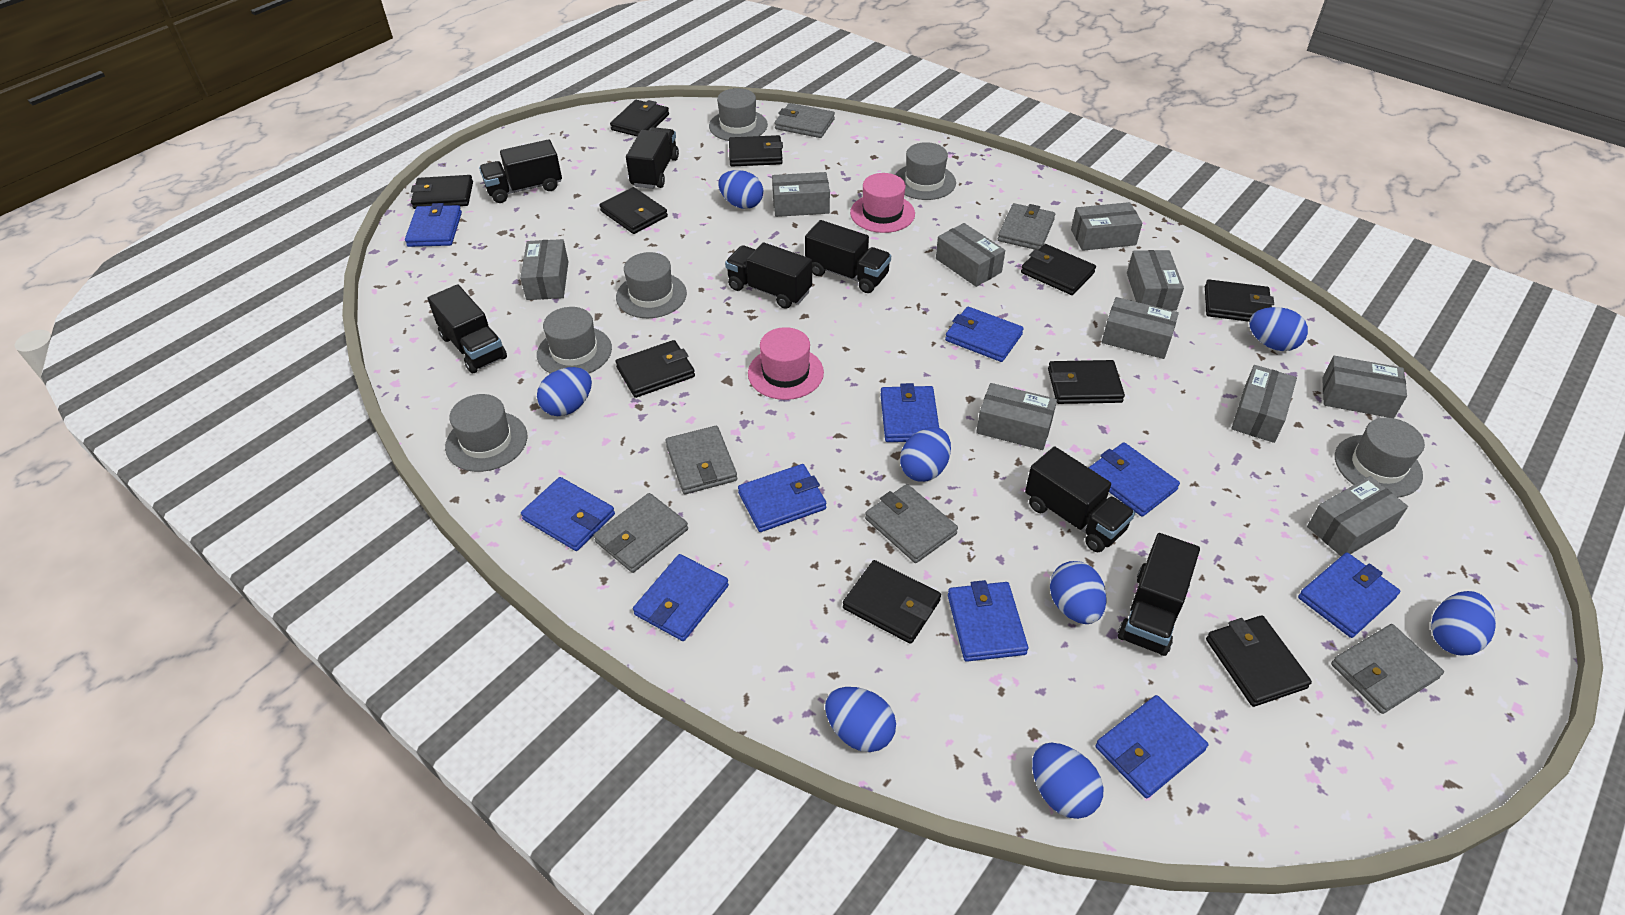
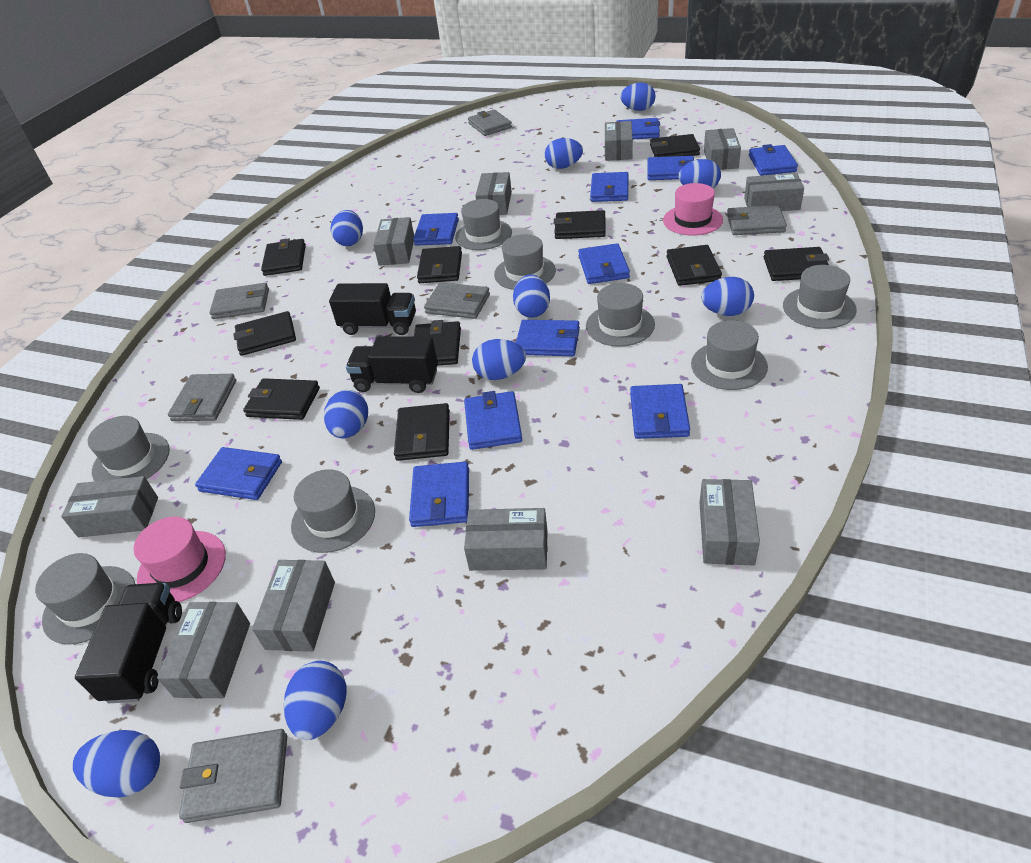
black truck: 7 -> 3
blue egg: 8 -> 10
blue wallet: 10 -> 11
grey hat: 6 -> 8

